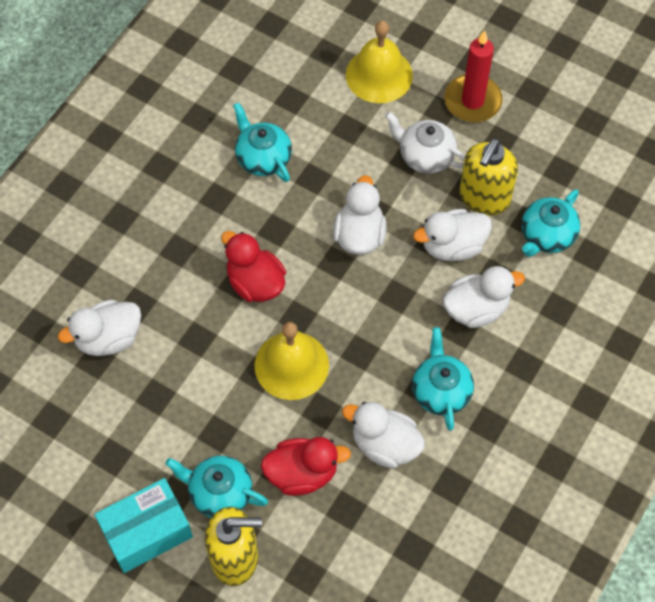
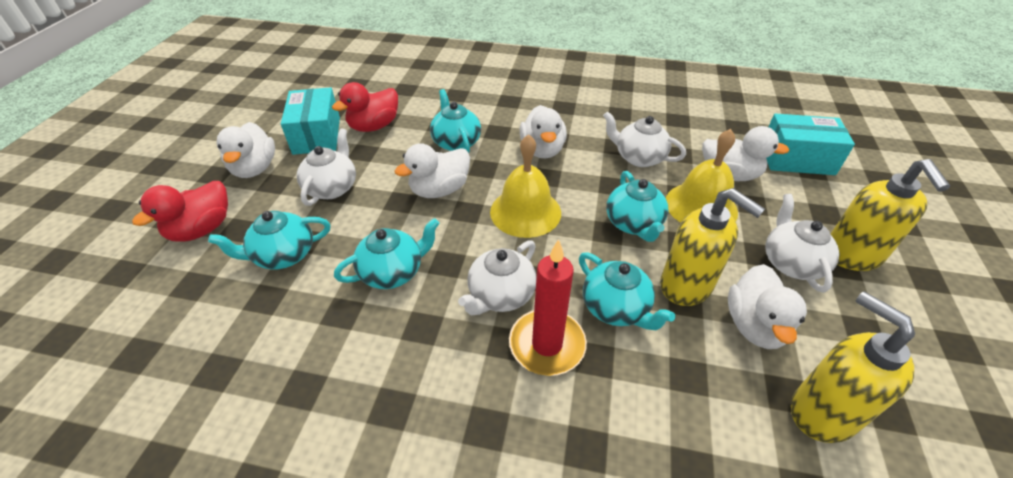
turquoise box: 1 -> 2
turquoise teapot: 4 -> 5
white teapot: 1 -> 4
yellow soap dispenser: 2 -> 3

